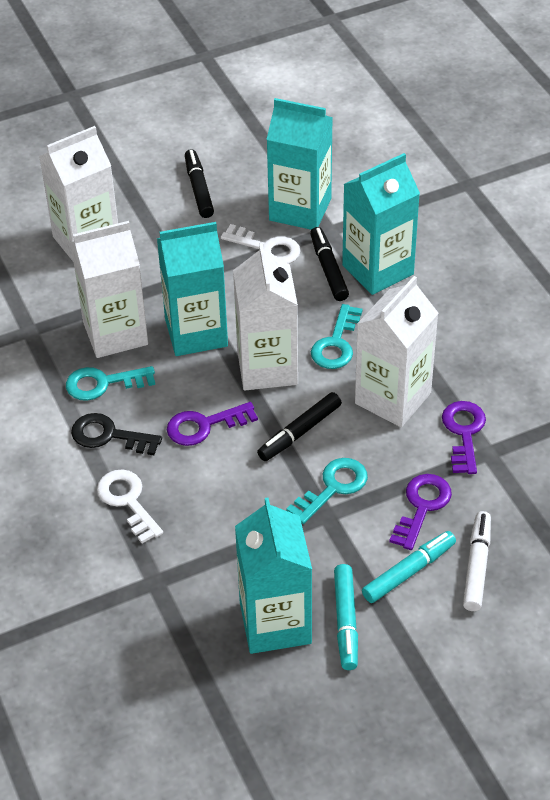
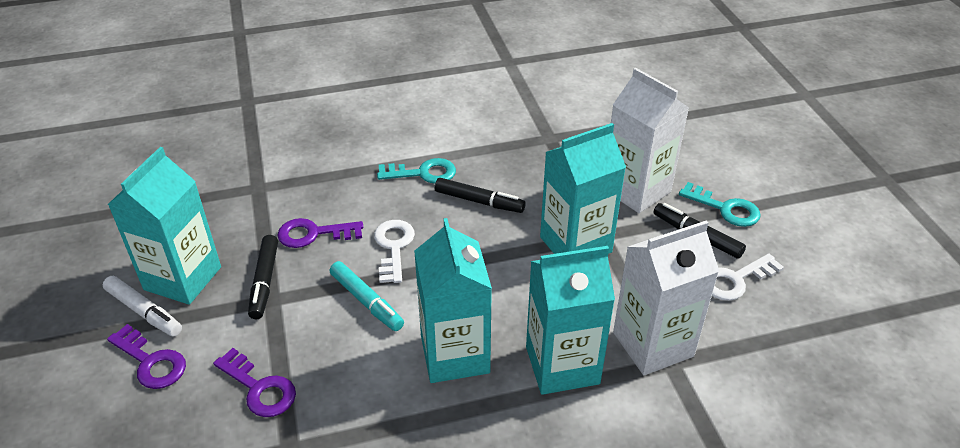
black key: 1 -> 0
turquoise key: 3 -> 2
turquoise marker: 2 -> 1
white carton: 4 -> 2

